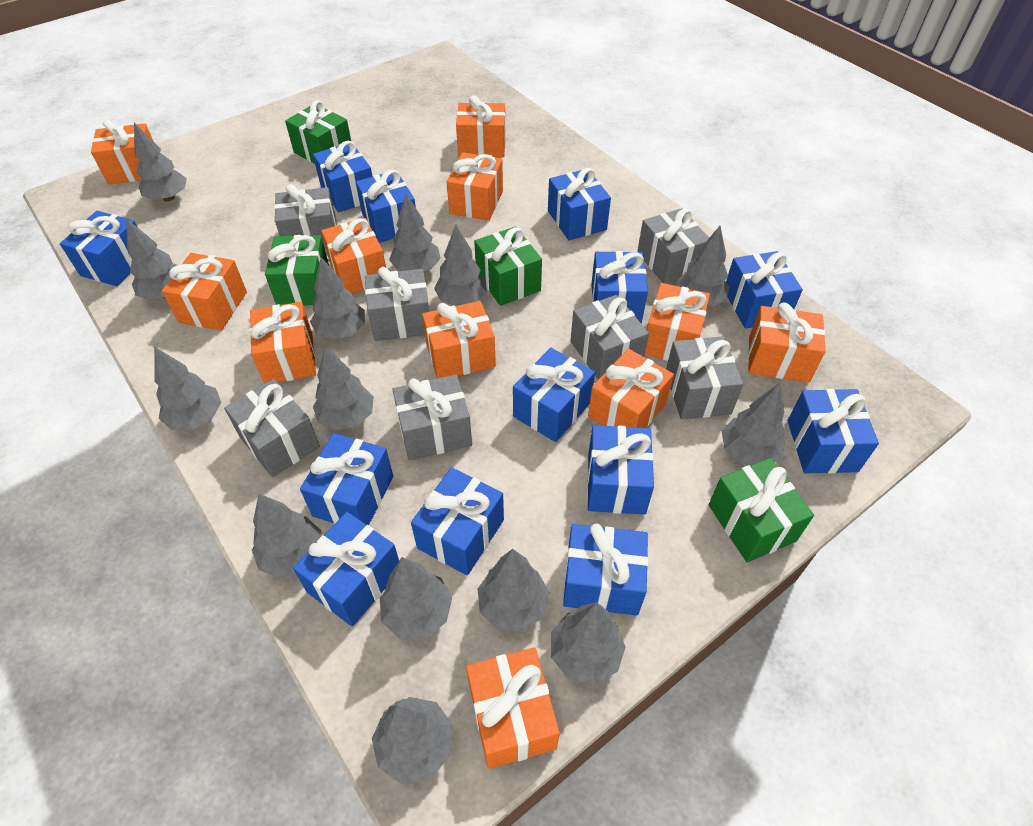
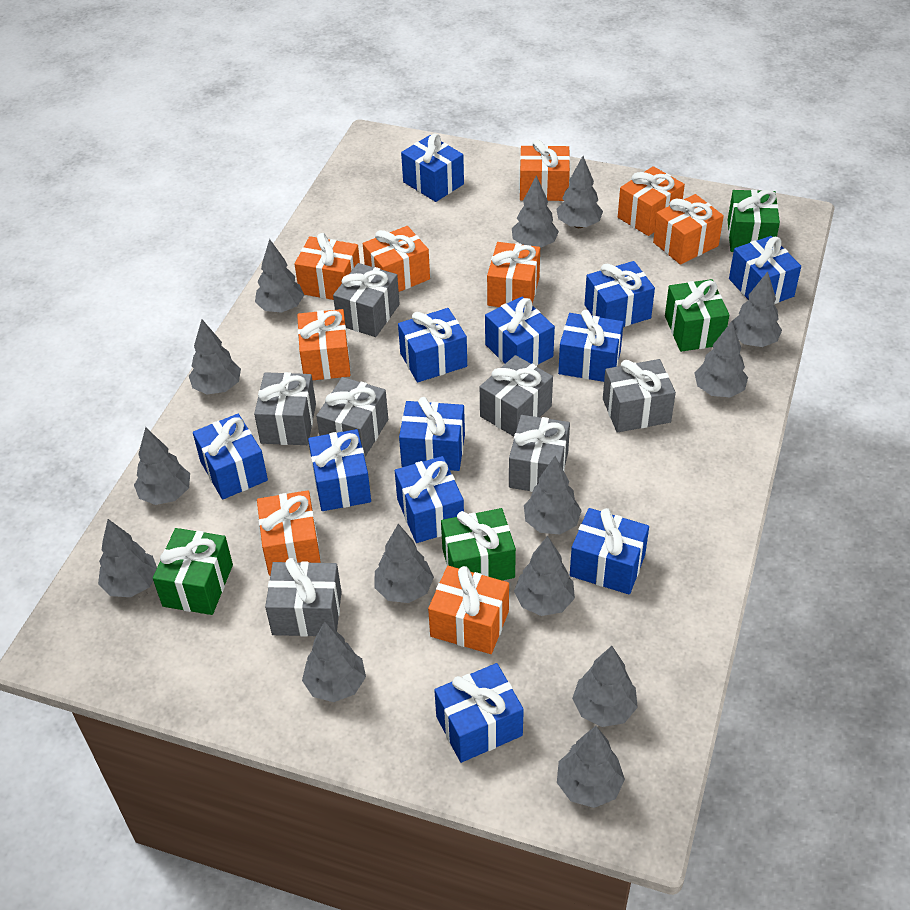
blue gift: 13 -> 12
orange gift: 11 -> 9

